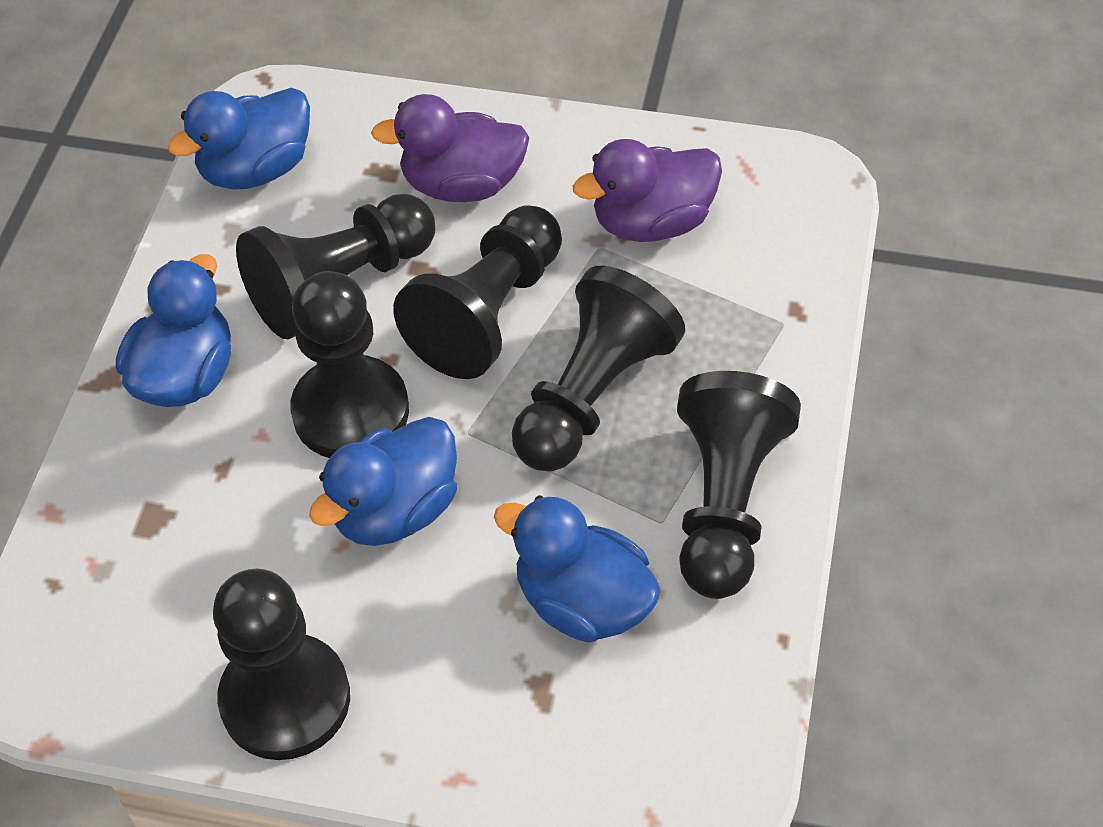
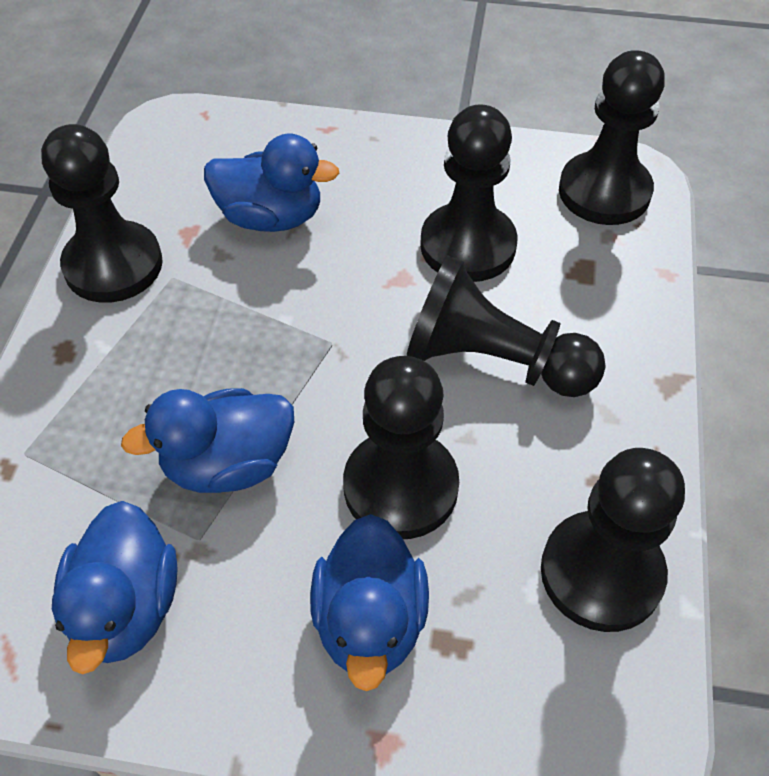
purple duck: 2 -> 0

